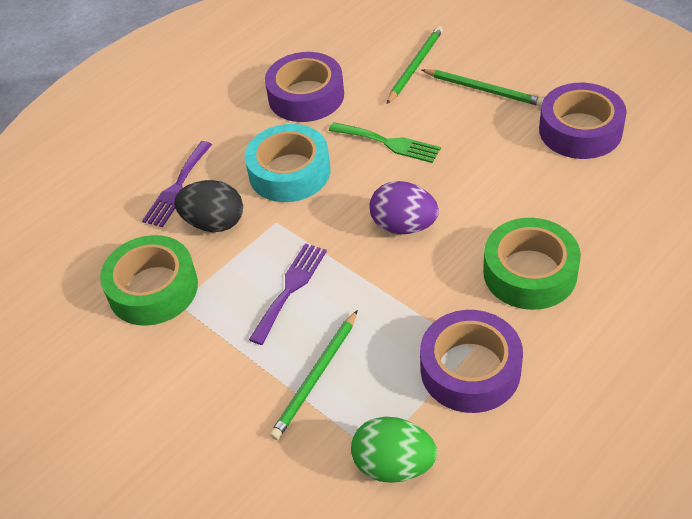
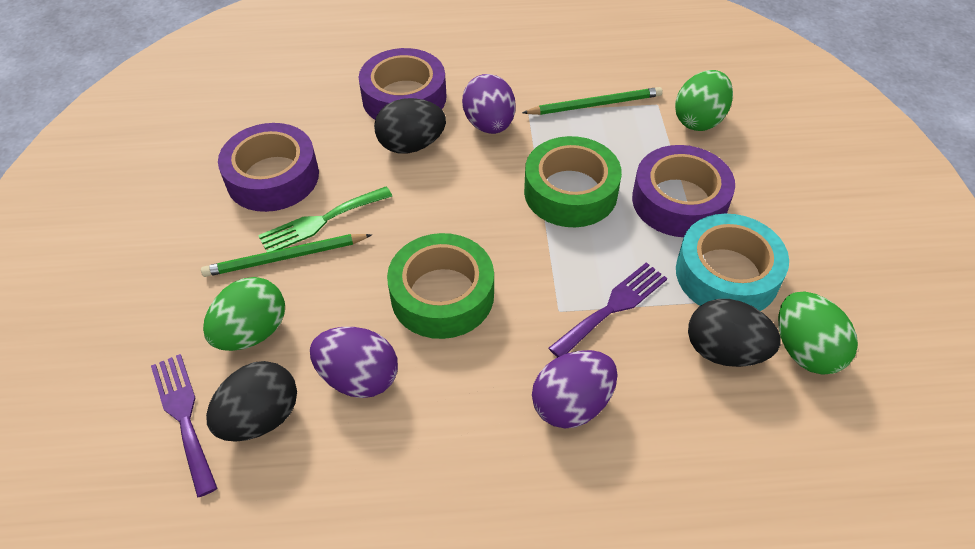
black egg: 1 -> 3
green egg: 1 -> 3
green pencil: 3 -> 2
purple egg: 1 -> 3

